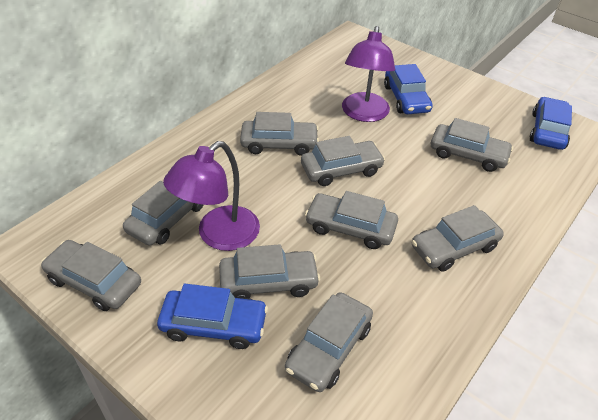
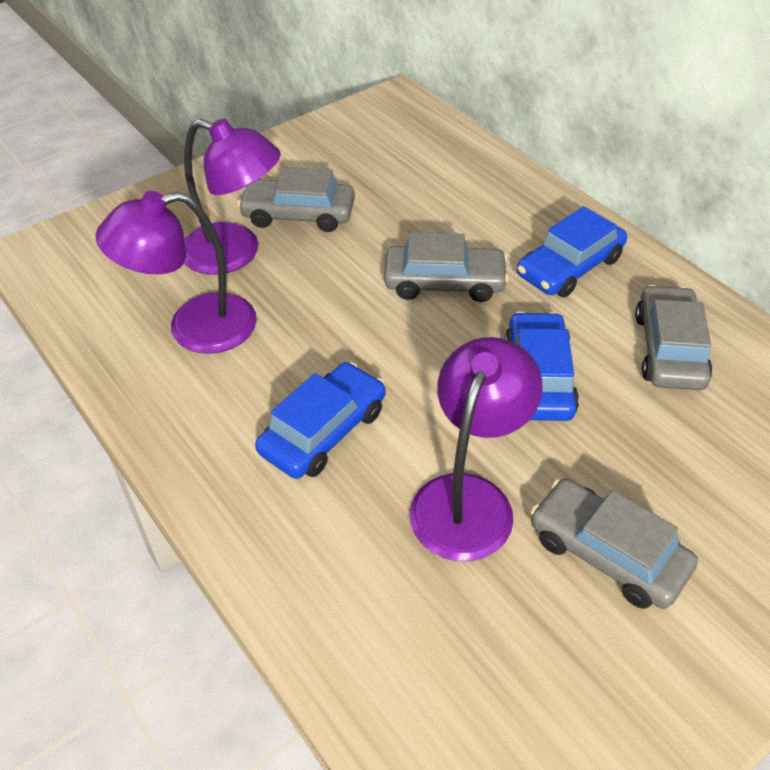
grey car: 9 -> 4
purple lamp: 2 -> 3

